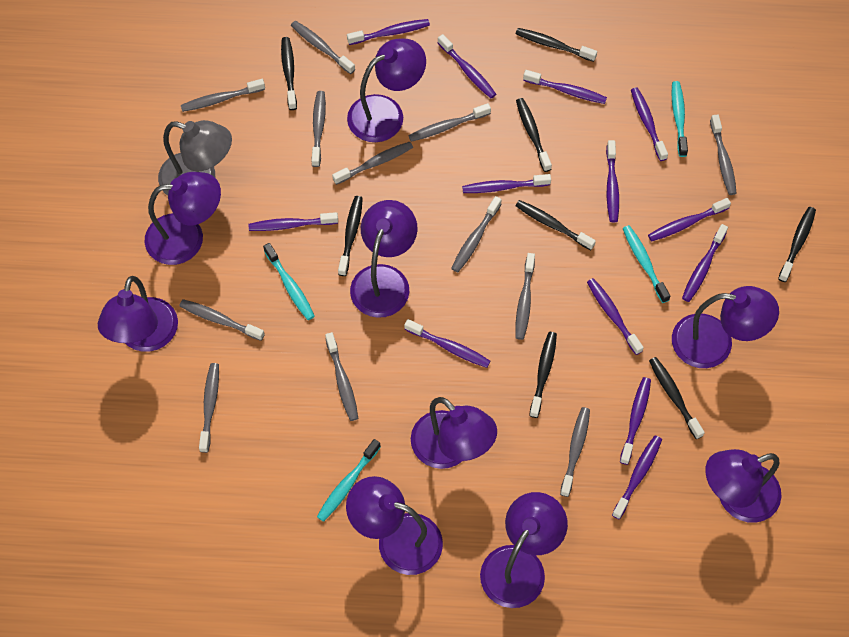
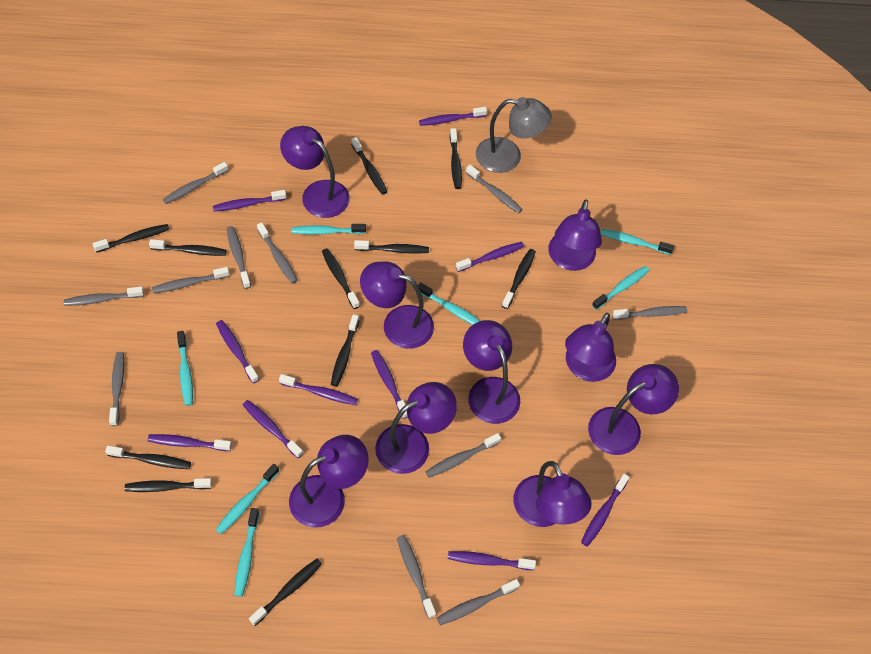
black toothbrush: 8 -> 11
grey toothbrush: 12 -> 11
purple toothbrush: 13 -> 10
turquoise toothbrush: 4 -> 7

